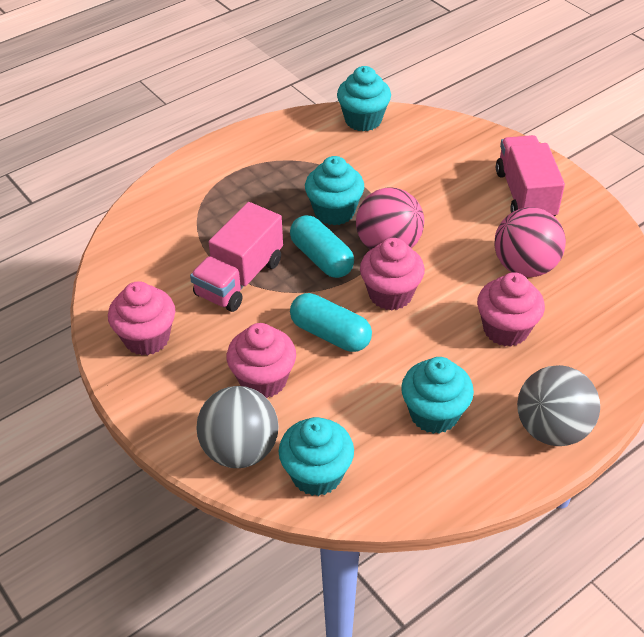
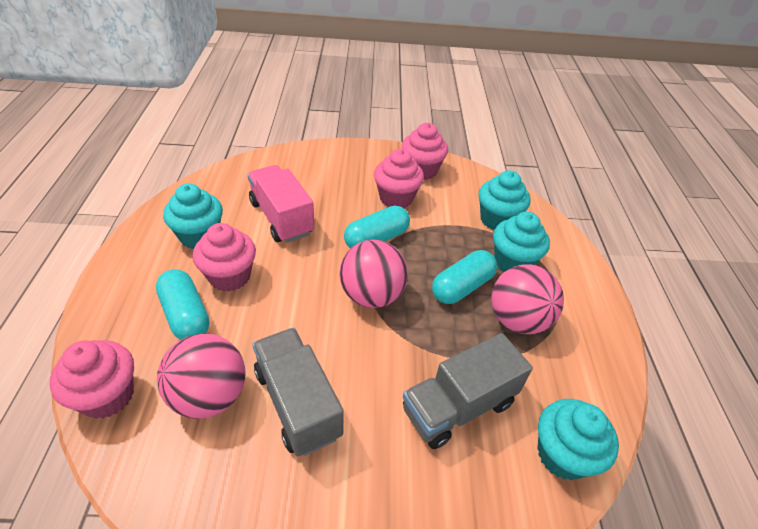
grey ball: 2 -> 0
grey truck: 0 -> 2
pink ball: 2 -> 3
pink truck: 2 -> 1
turquoise capsule: 2 -> 3

